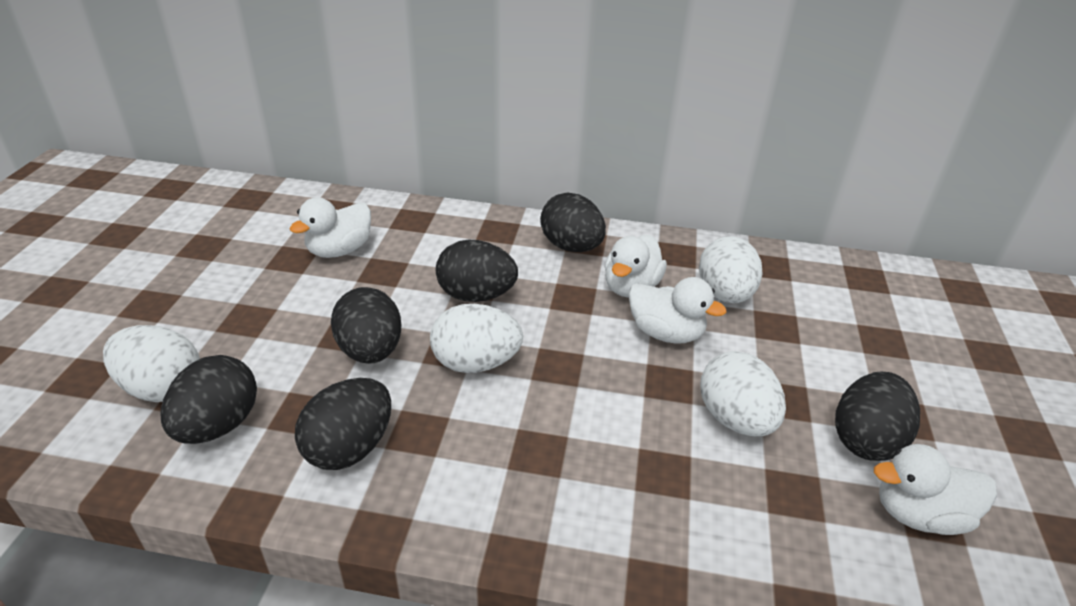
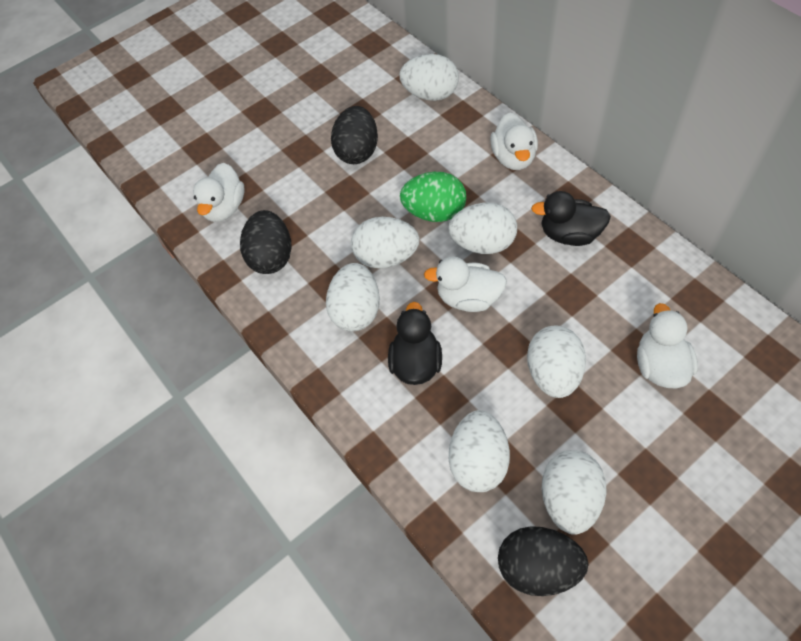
black duck: 0 -> 2
black egg: 6 -> 3
green egg: 0 -> 1
white egg: 4 -> 7

